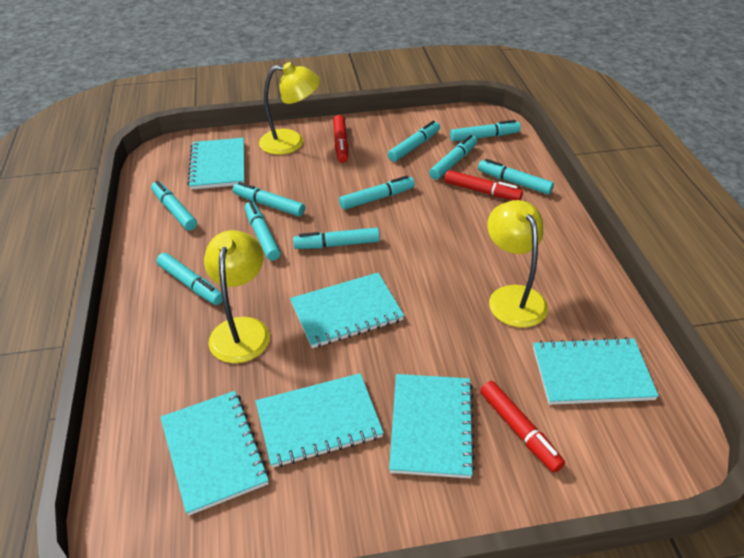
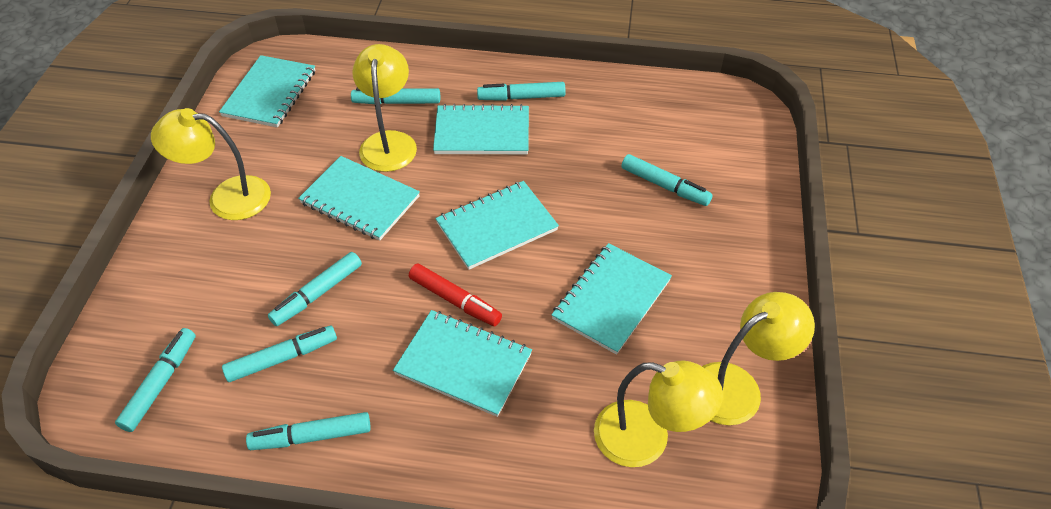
red marker: 3 -> 1
turquoise marker: 10 -> 7
yellow lamp: 3 -> 4

